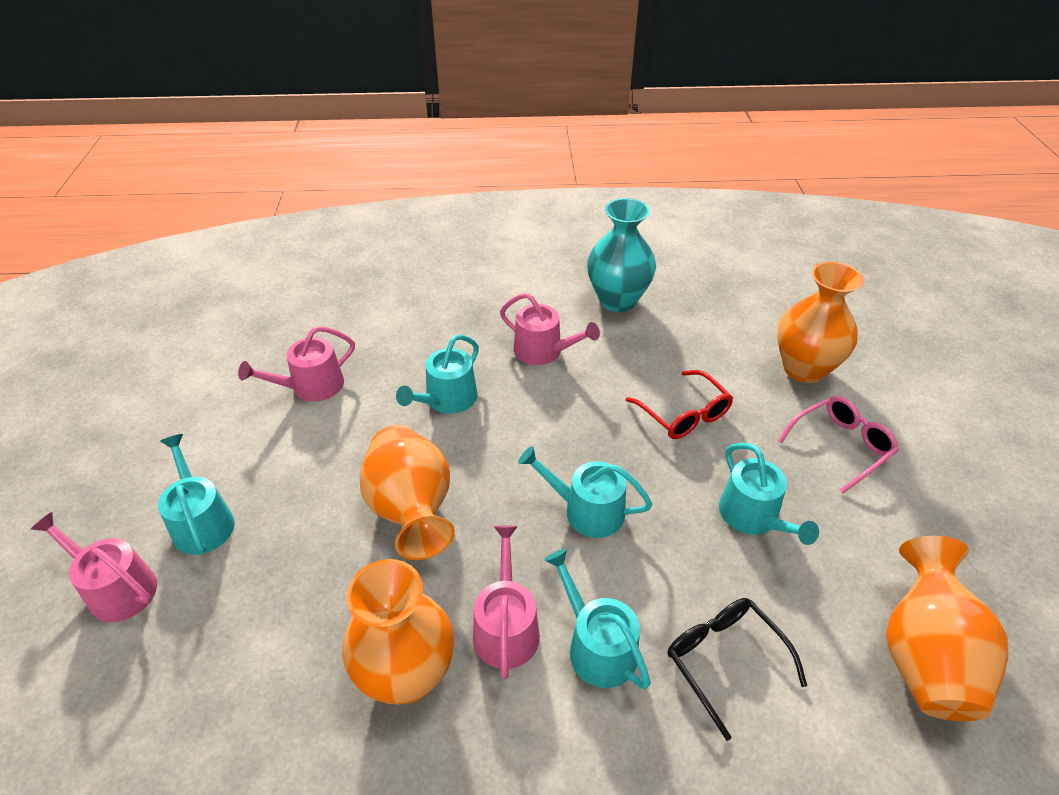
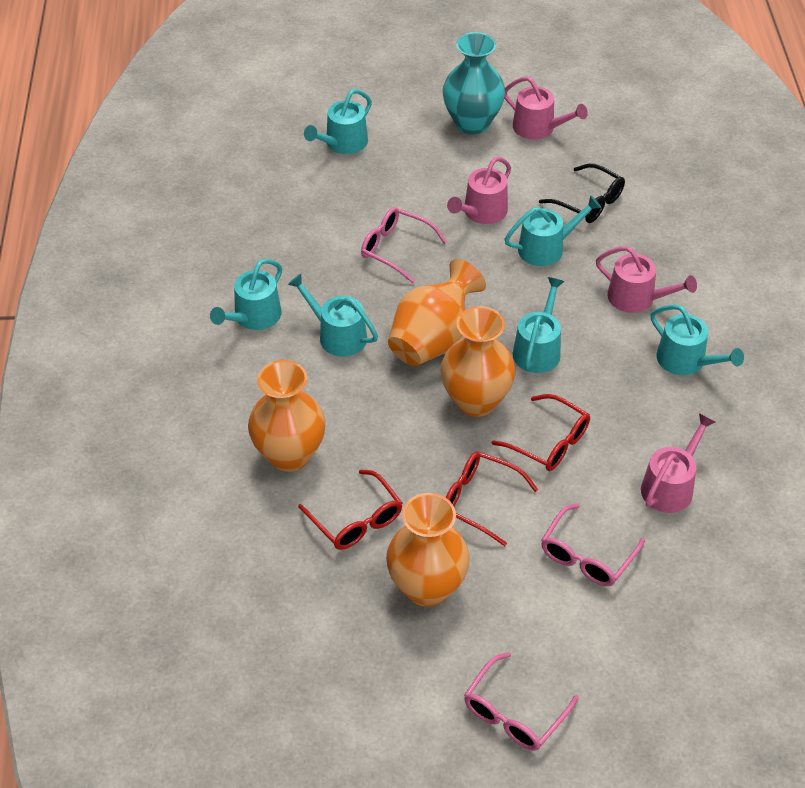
pink glasses: 1 -> 3
red glasses: 1 -> 3
turquoise watering can: 5 -> 6

